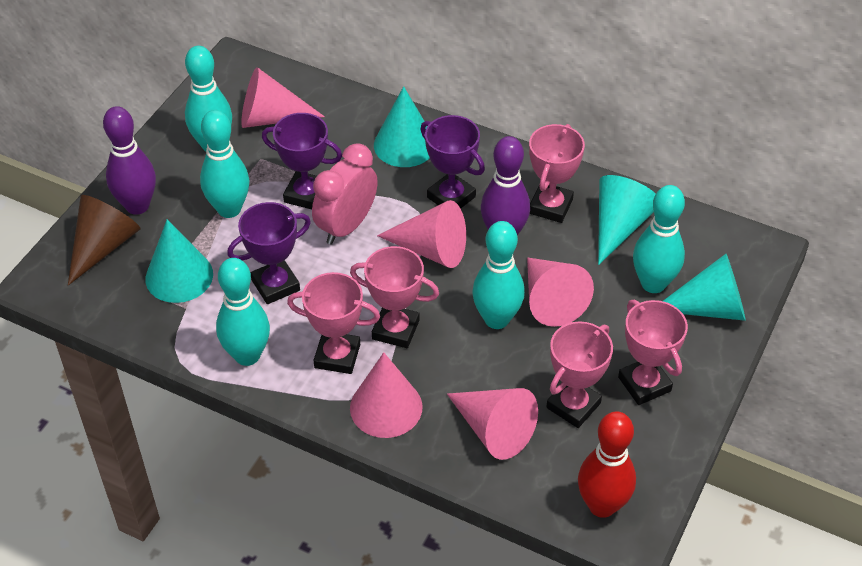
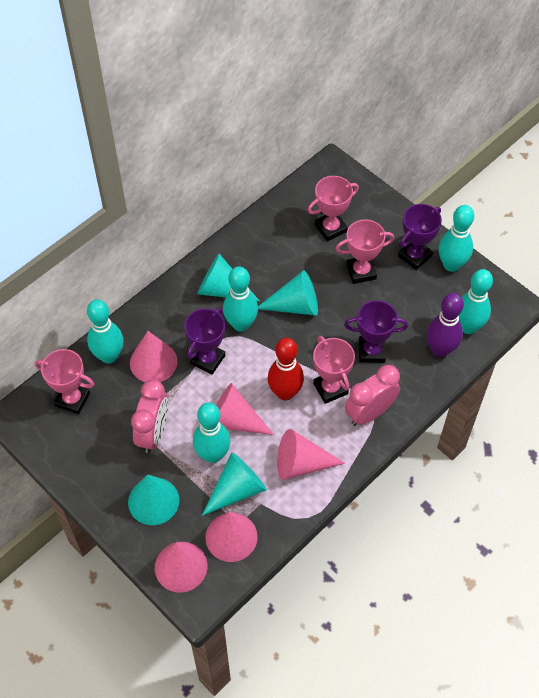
brown cone: 1 -> 0
pink clock: 1 -> 2
pink trophy: 5 -> 4
purple bowling pin: 2 -> 1

